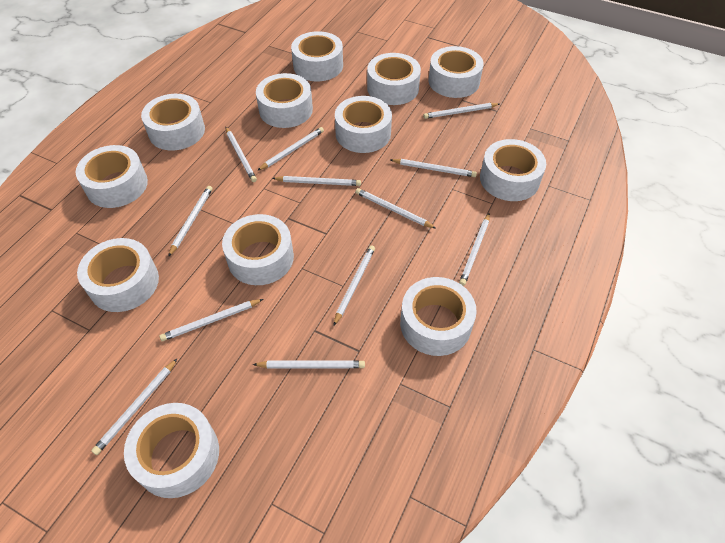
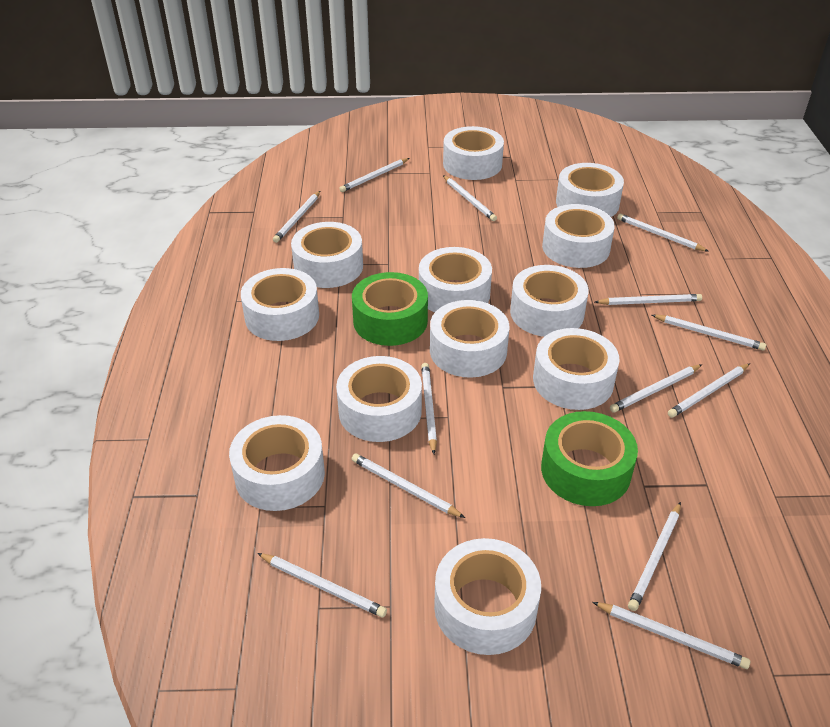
green tape: 0 -> 2
white pencil: 12 -> 13

